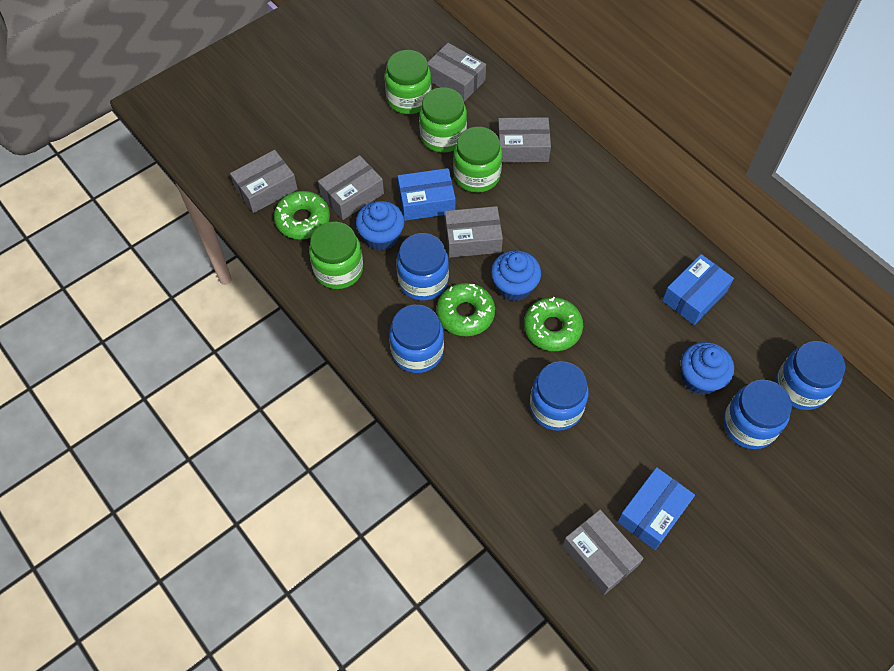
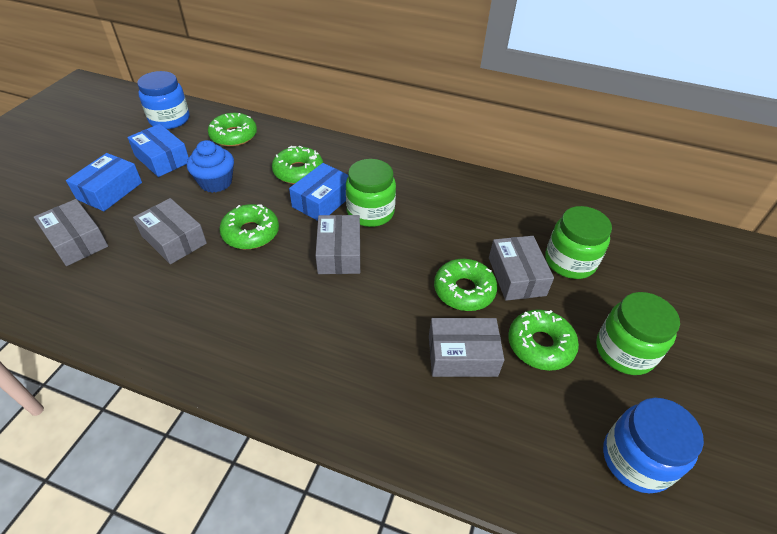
blue cupcake: 3 -> 1
blue jar: 5 -> 2
green donut: 3 -> 5
green jar: 4 -> 3
grey box: 6 -> 5

